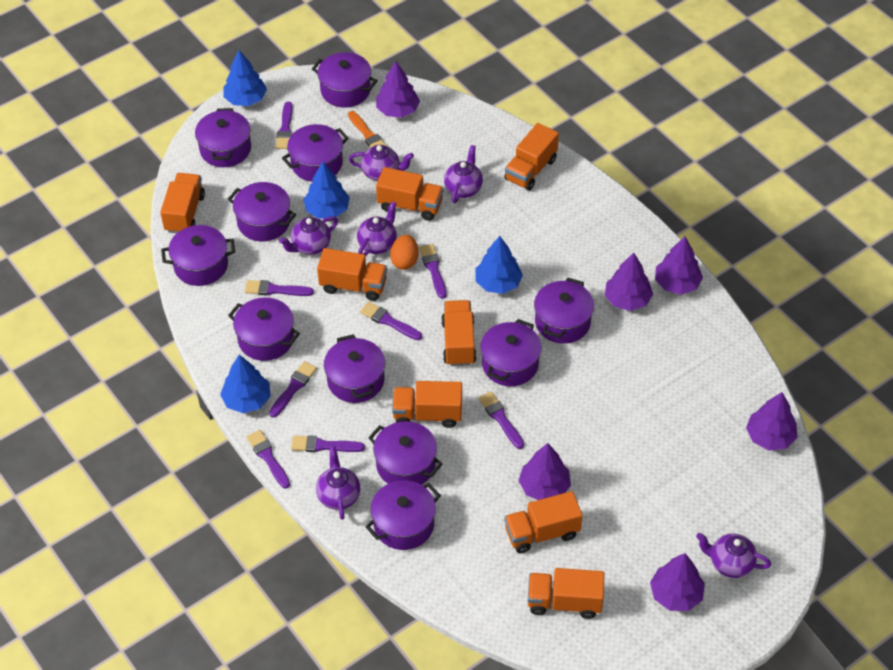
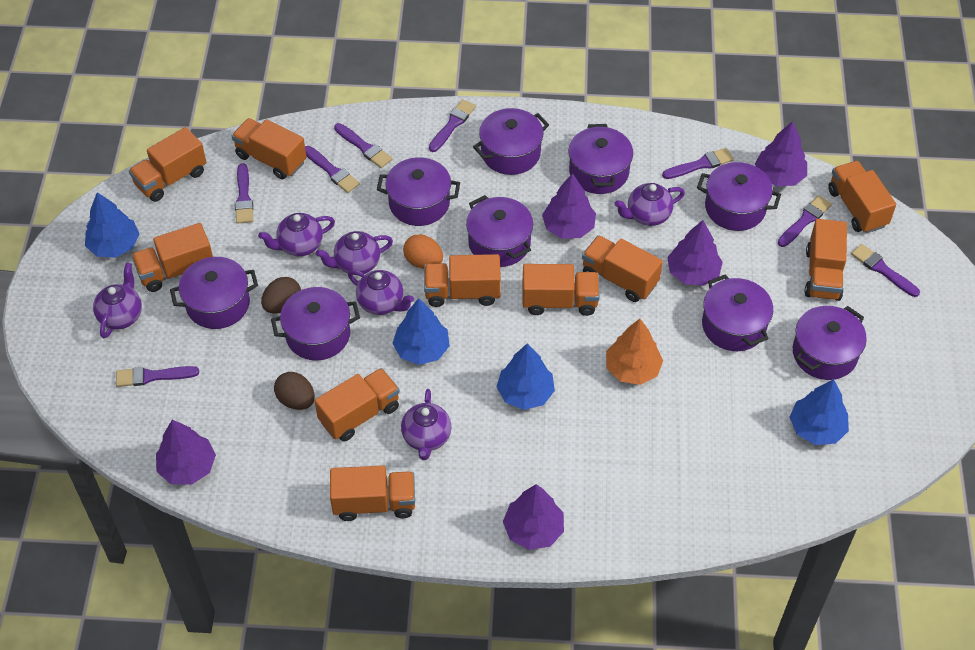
brown egg: 0 -> 2
orange brush: 1 -> 0
orange tree: 0 -> 1
orange truck: 8 -> 10
purple pot: 11 -> 9
purple tree: 6 -> 5

